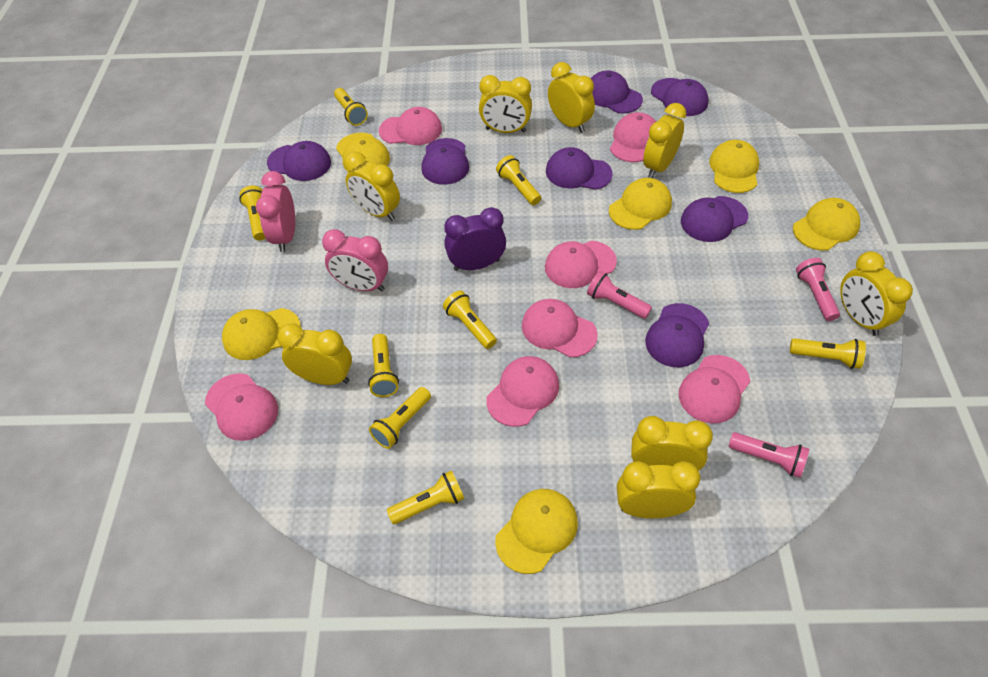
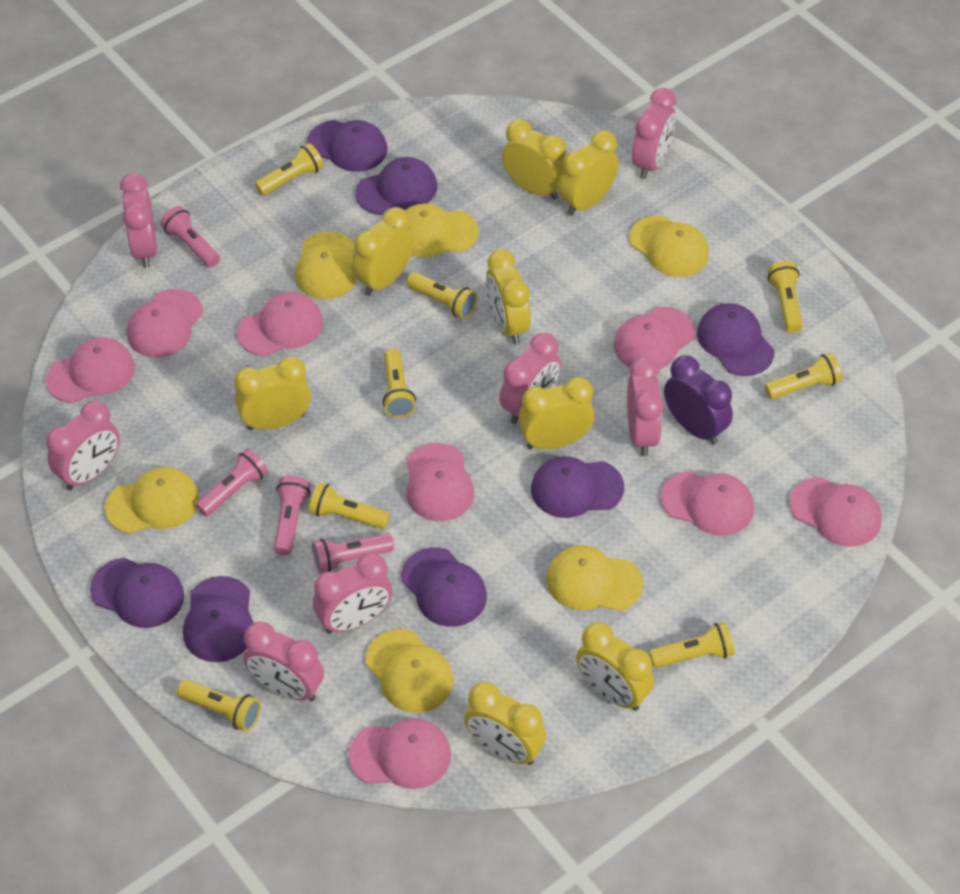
pink cap: 7 -> 8
pink clock: 2 -> 7
pink flashlight: 3 -> 4

